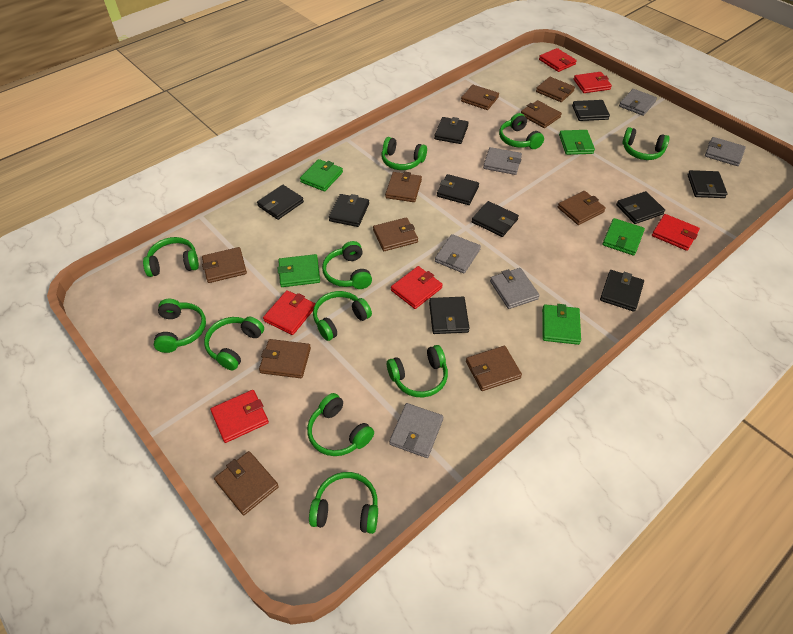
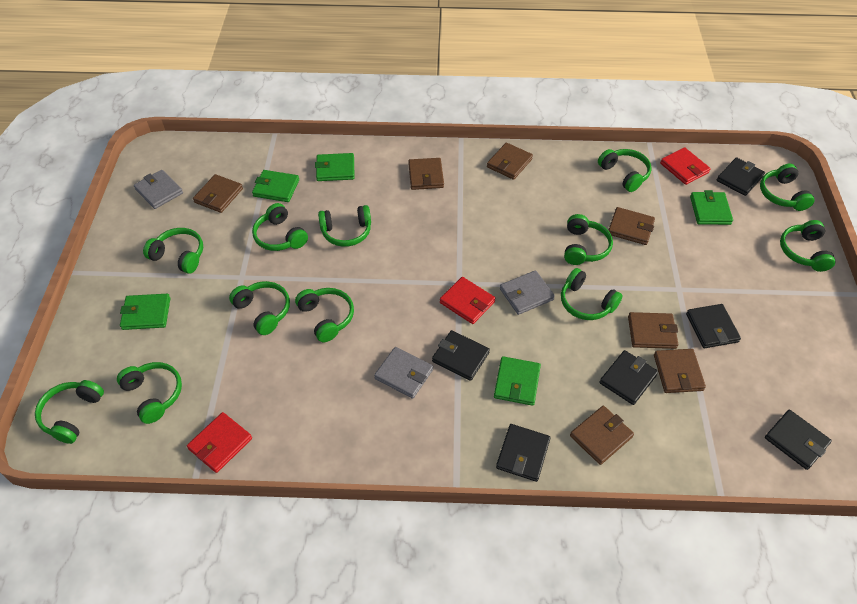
black wallet: 10 -> 6
brown wallet: 10 -> 7
green headphones: 11 -> 12
grey wallet: 6 -> 3
red wallet: 6 -> 3

